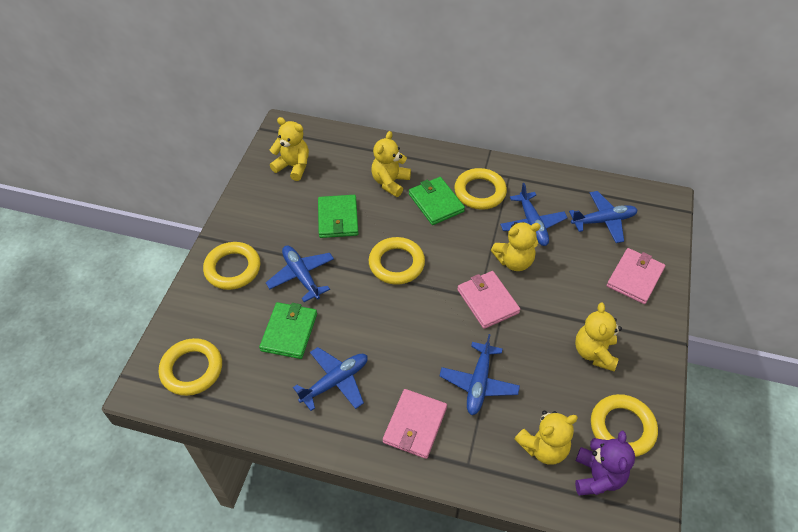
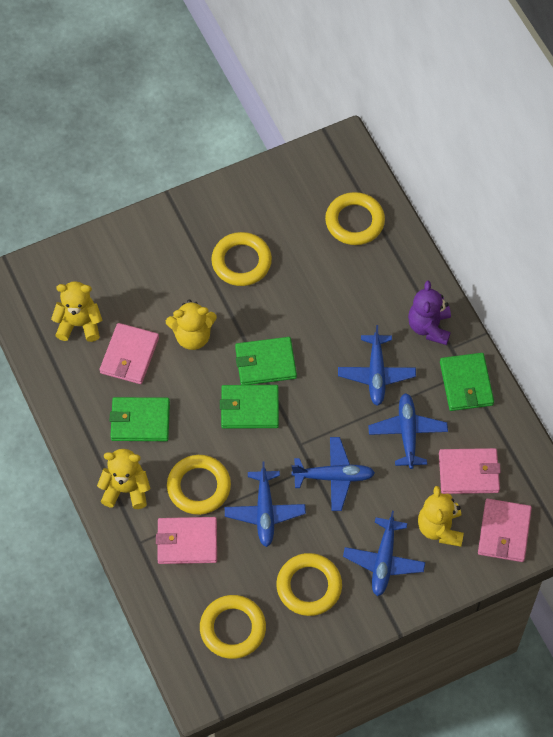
green wallet: 3 -> 4
pink wallet: 3 -> 4
yellow teddy bear: 5 -> 4

